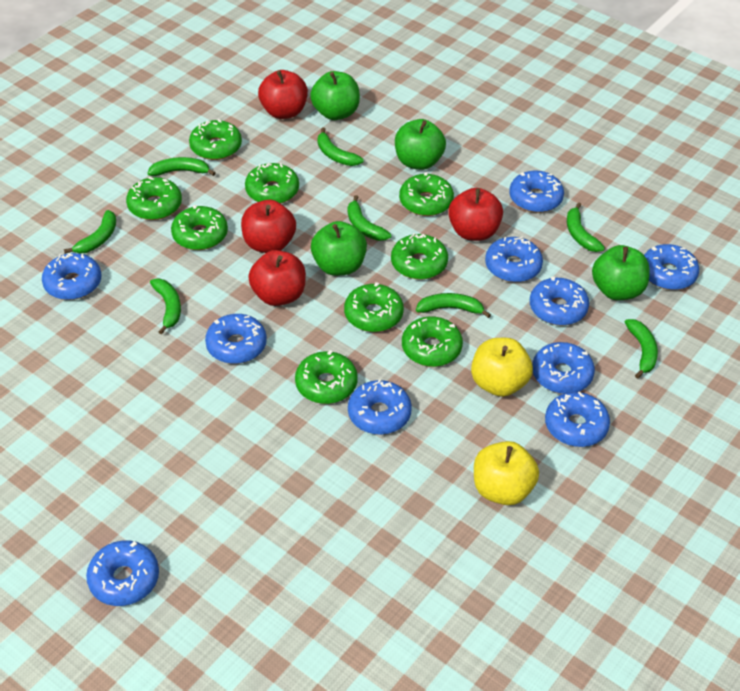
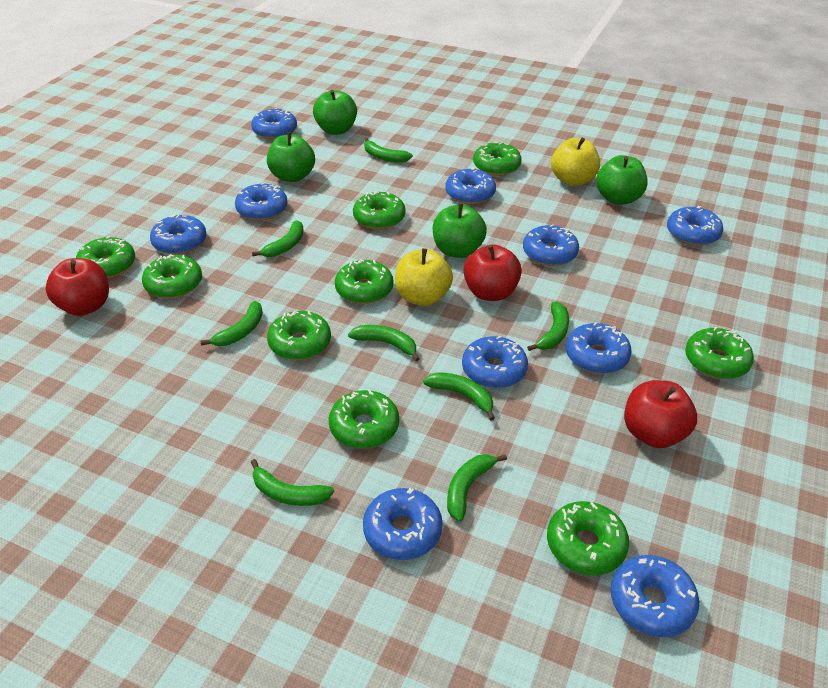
red apple: 4 -> 3

